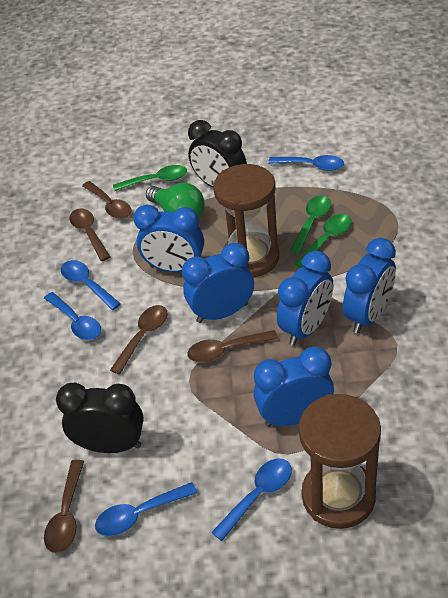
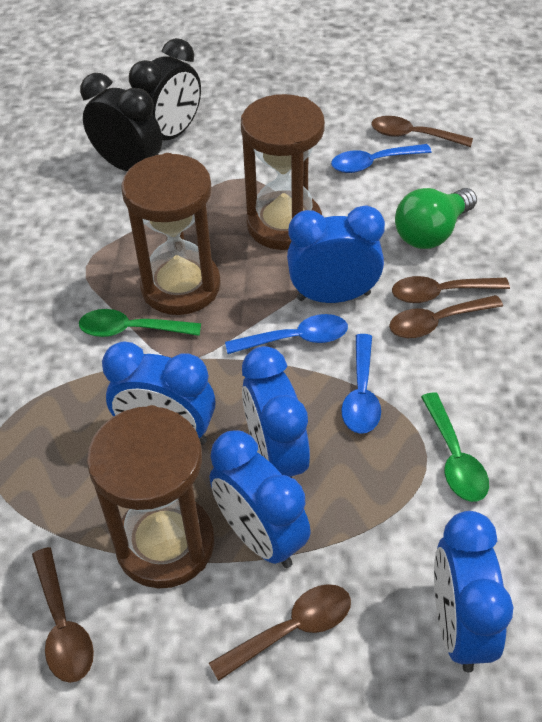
blue spoon: 5 -> 3
brown hourglass: 2 -> 3
green spoon: 3 -> 2

